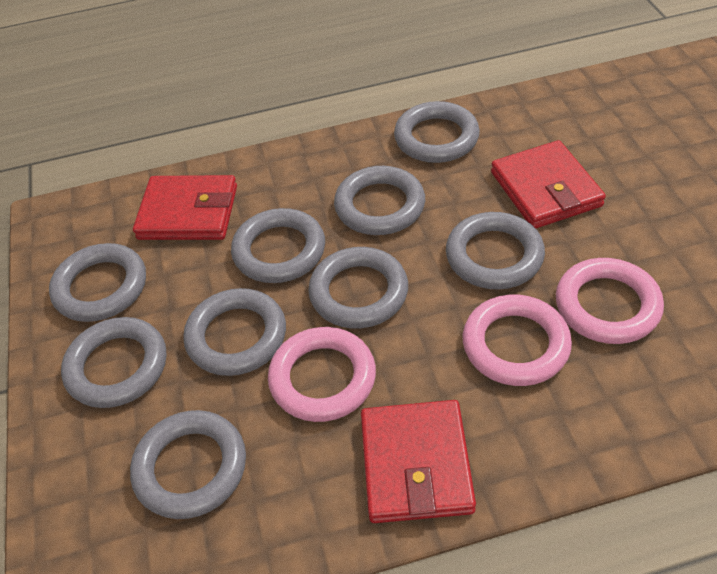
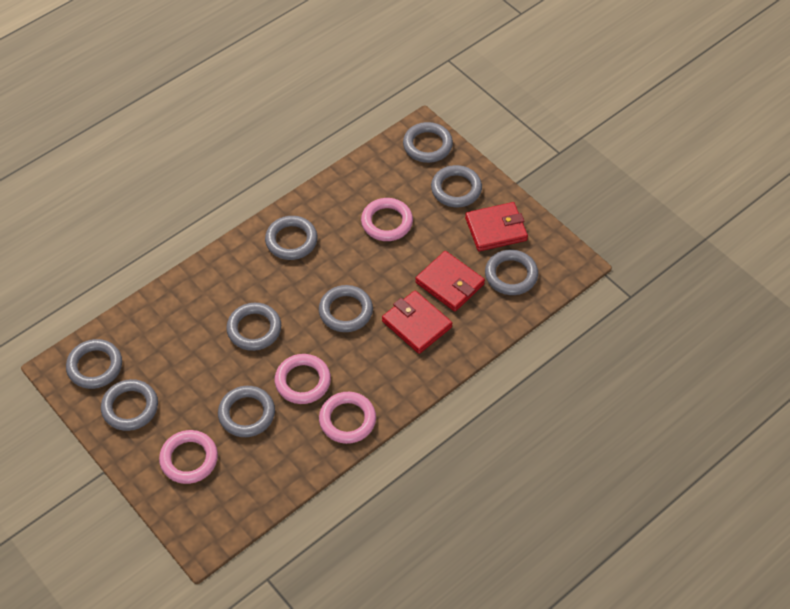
pink ring: 3 -> 4

